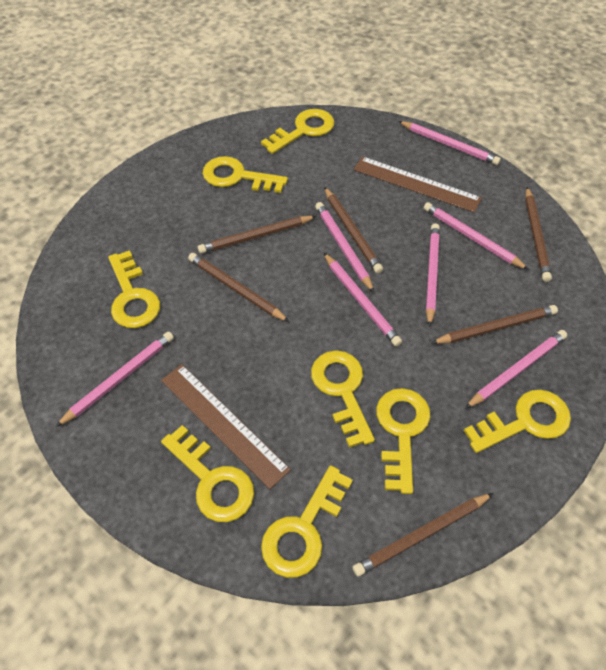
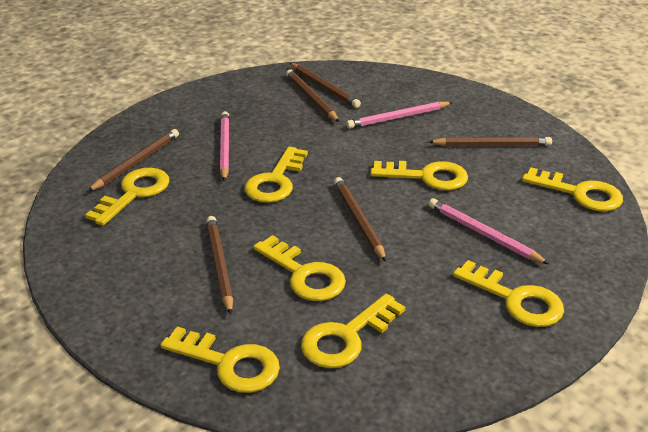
brown ruler: 2 -> 0
pink pencil: 7 -> 3

